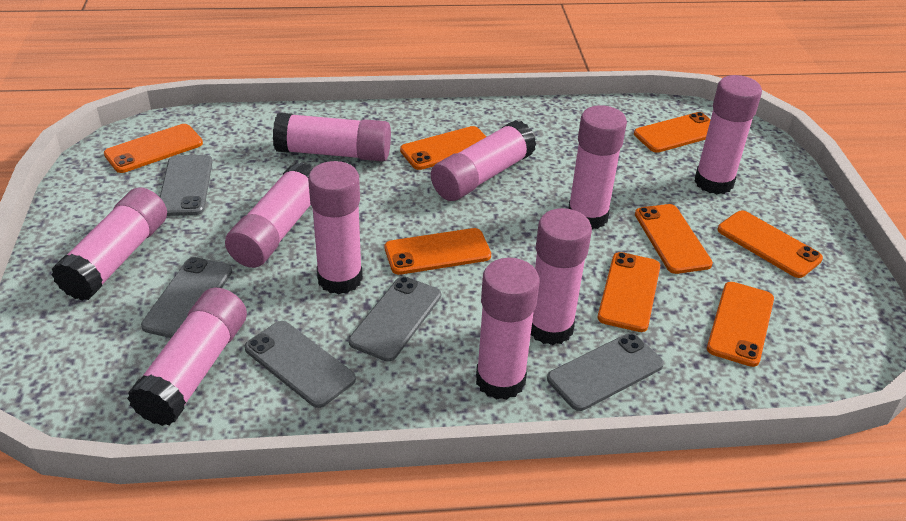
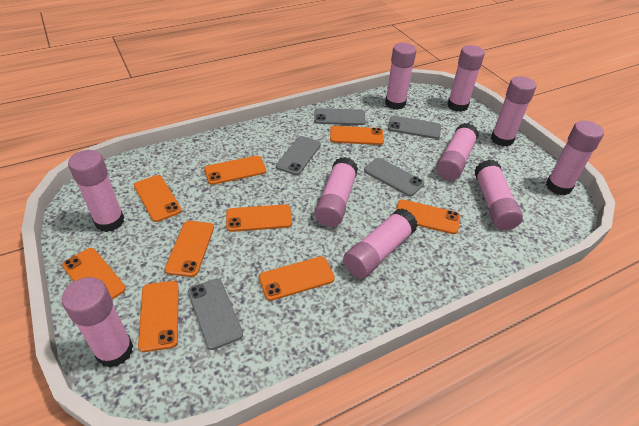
orange phone: 8 -> 9

